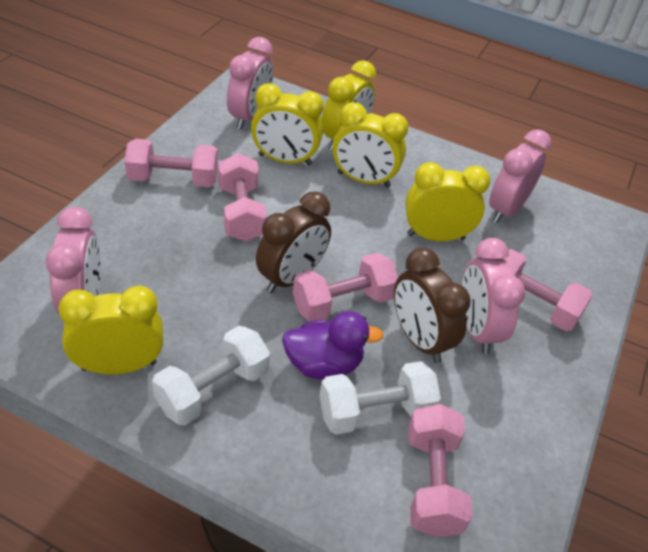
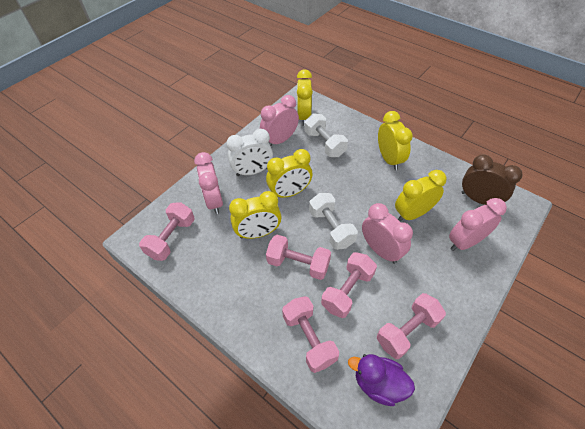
brown clock: 2 -> 1
white clock: 0 -> 1

